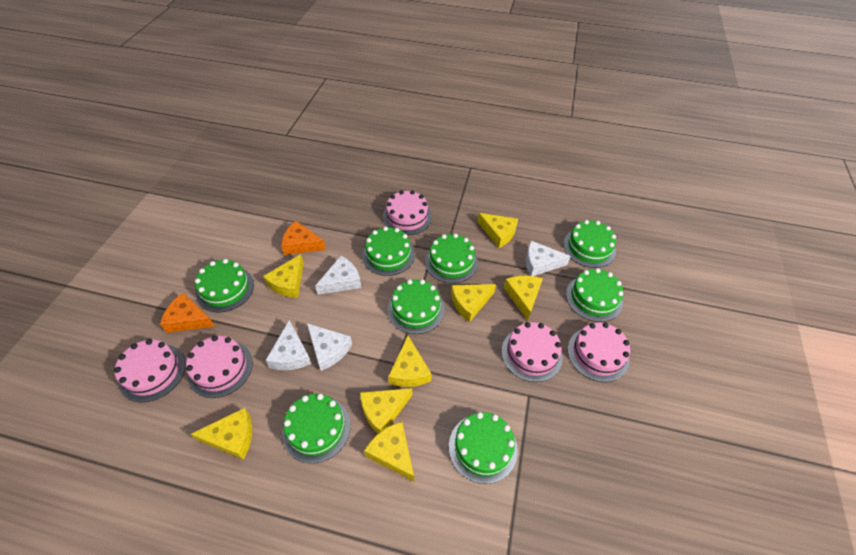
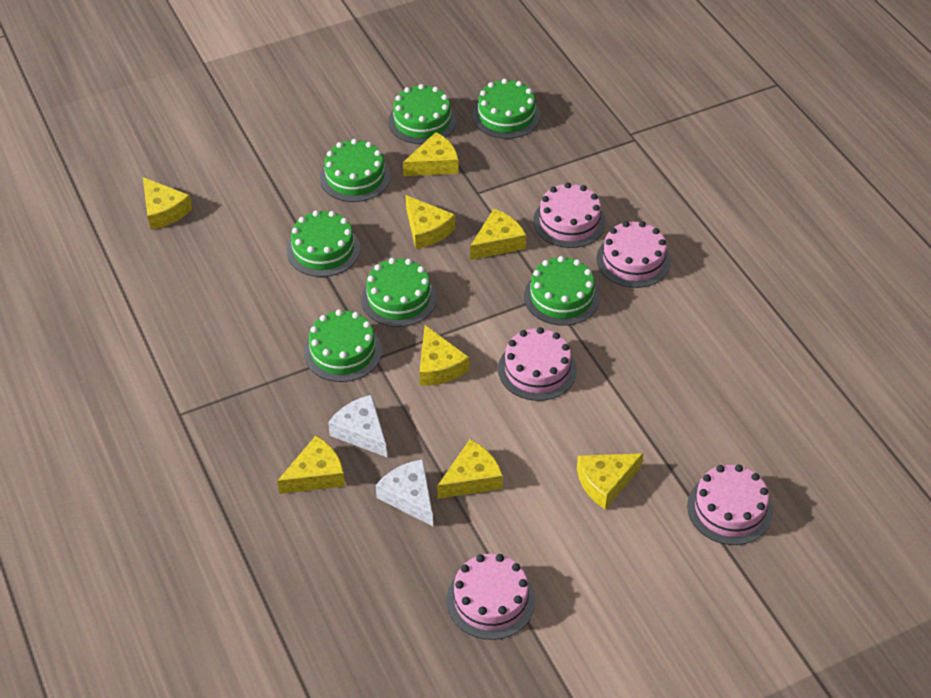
green cake: 8 -> 7
orange cheese: 2 -> 0
white cheese: 4 -> 2

